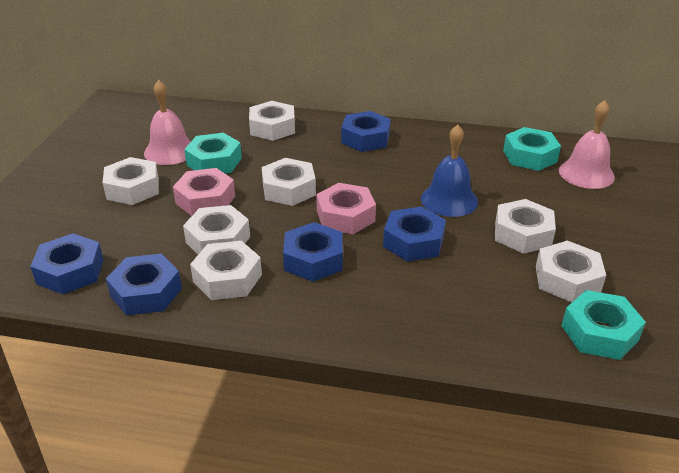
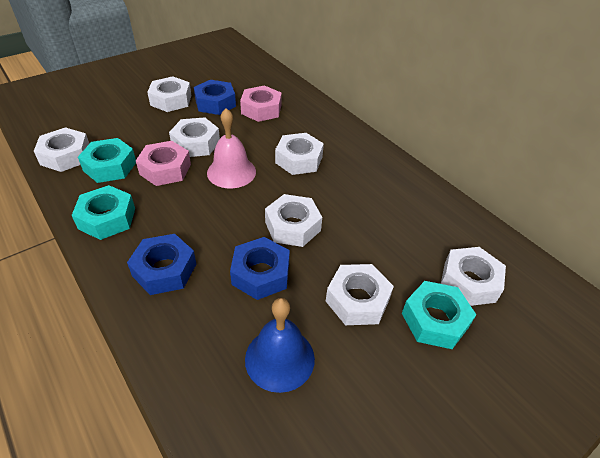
blue nut: 5 -> 3
pink bell: 2 -> 1

